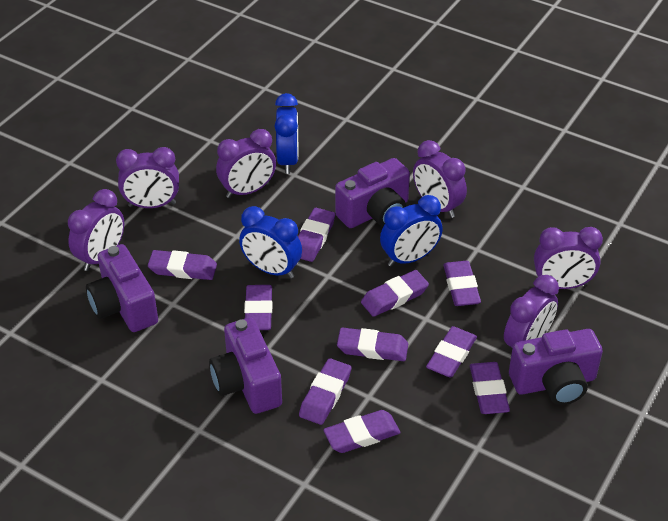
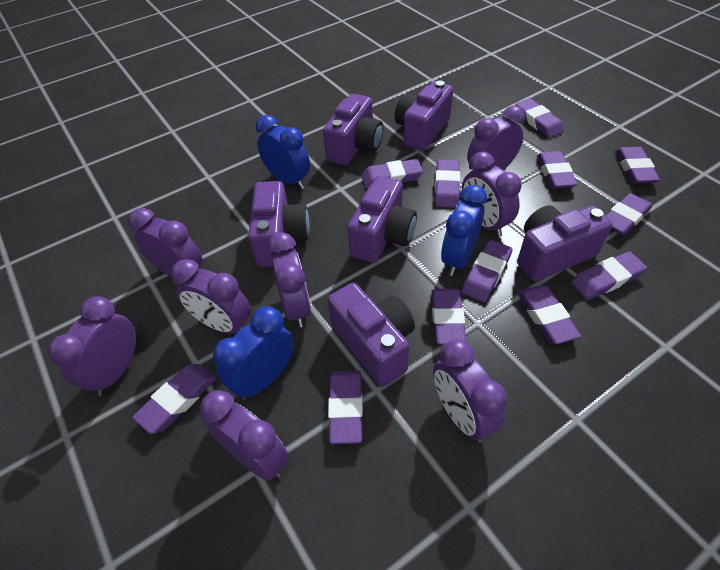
purple camera: 4 -> 6
purple clock: 6 -> 8
purple eraser: 10 -> 12

